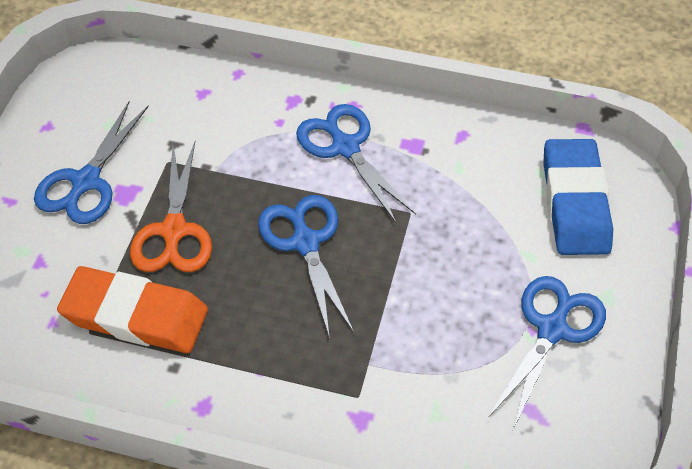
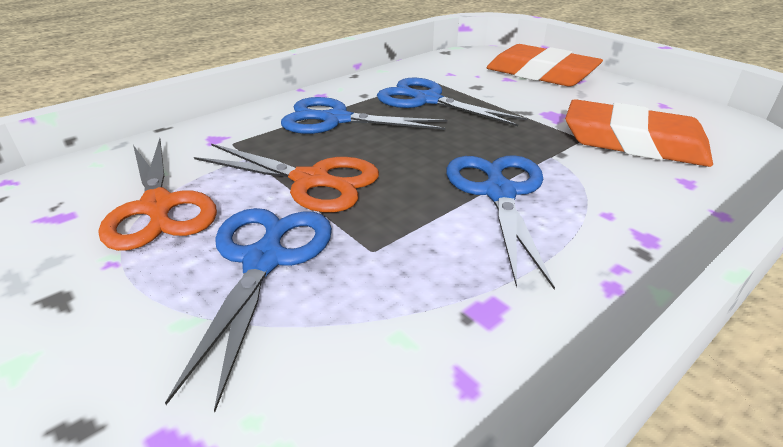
blue eraser: 1 -> 0
orange eraser: 1 -> 2
orange scissors: 1 -> 2

